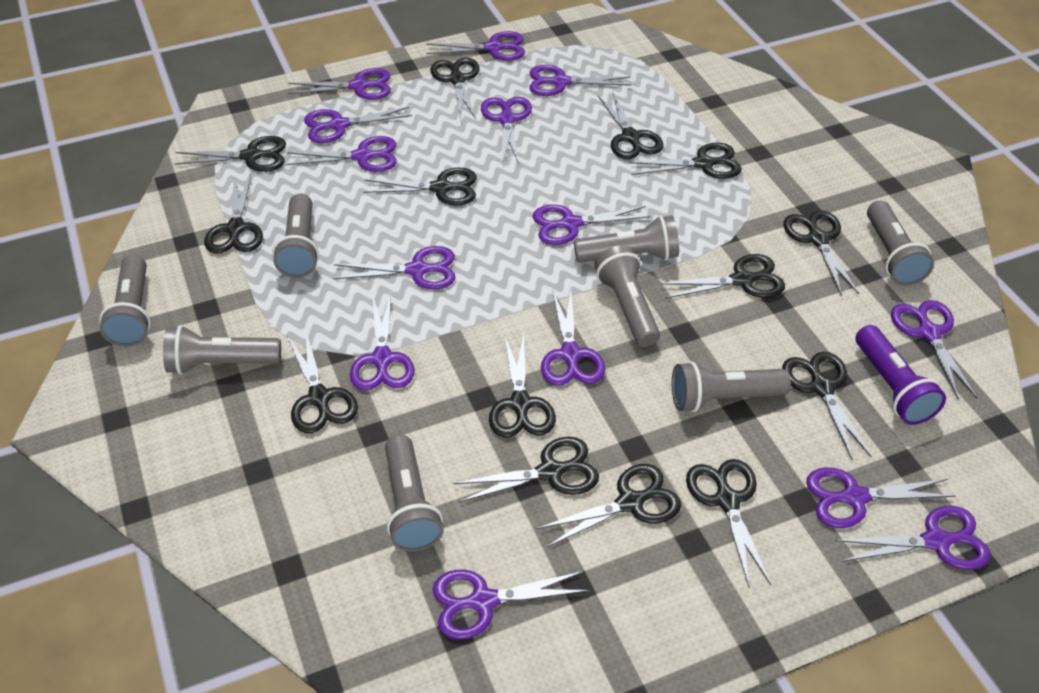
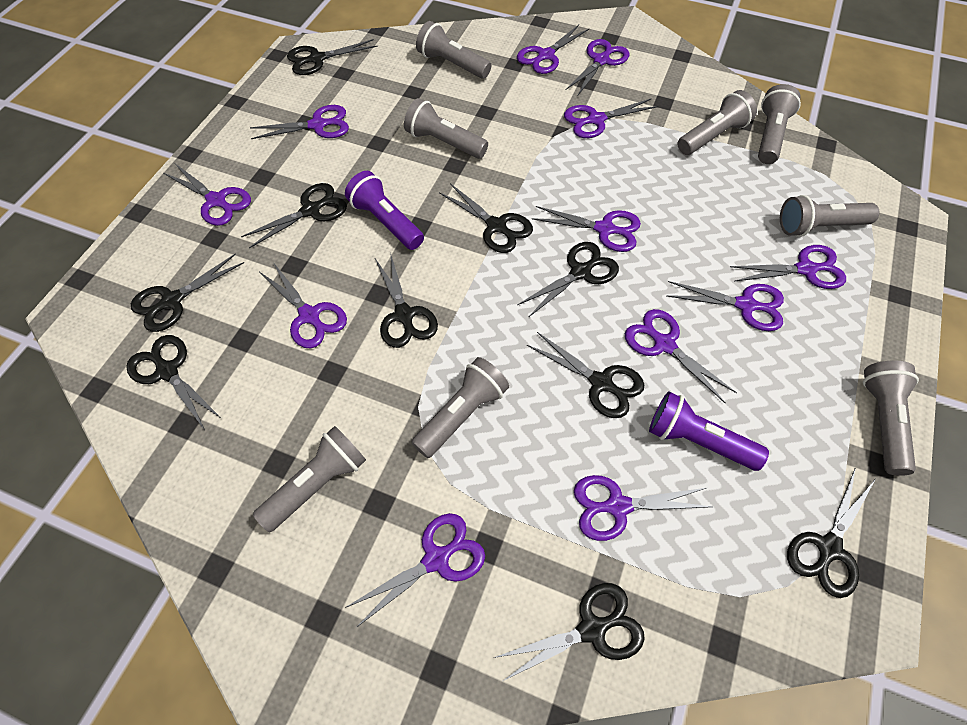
black scissors: 14 -> 10
purple flashlight: 1 -> 2
purple scissors: 14 -> 12

